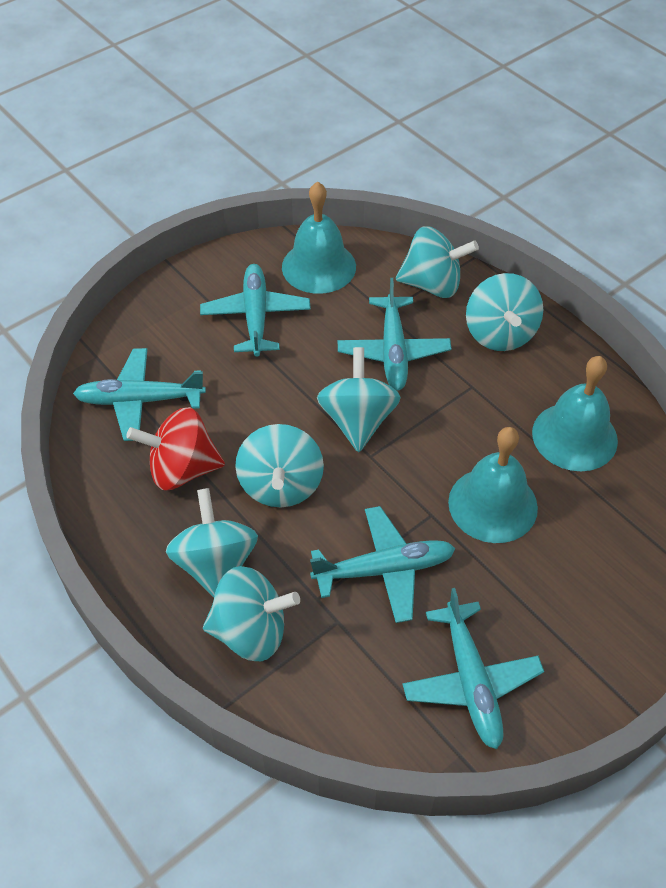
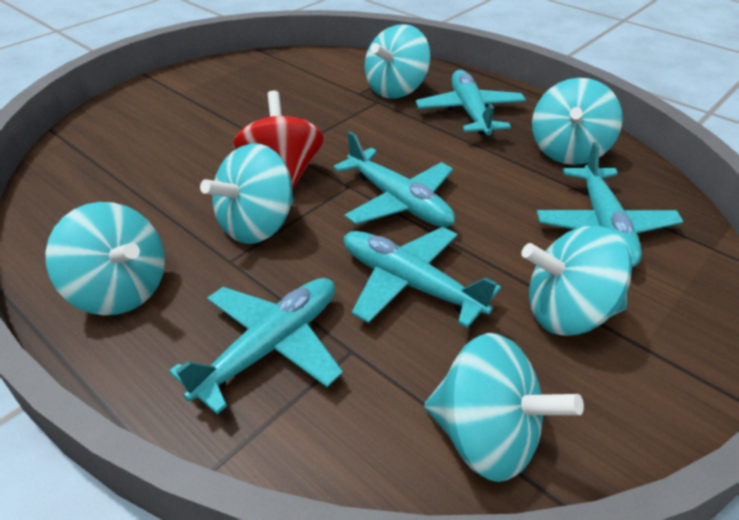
turquoise bell: 3 -> 0

